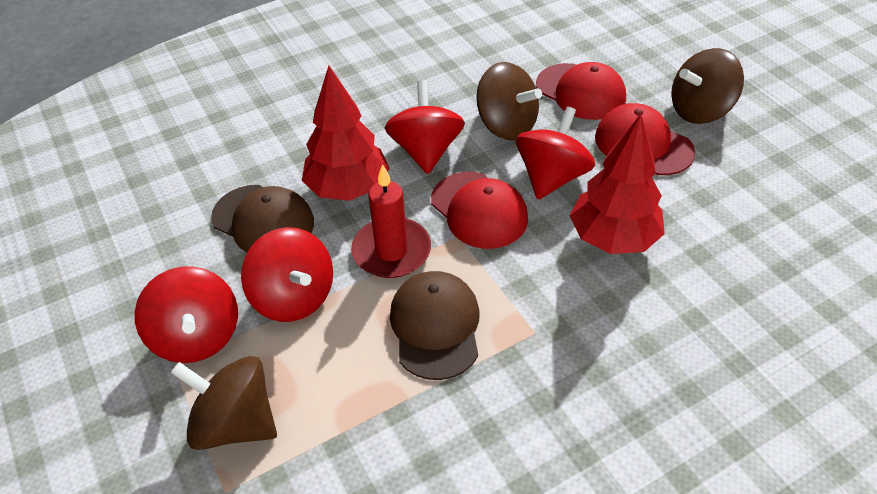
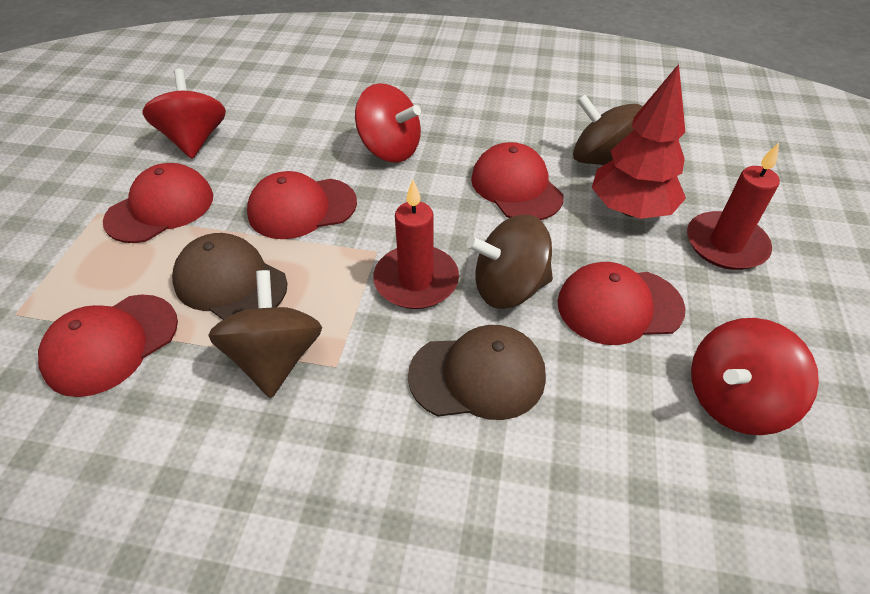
red candle: 1 -> 2
red cap: 3 -> 5
red spinning top: 4 -> 3
red tree: 2 -> 1

